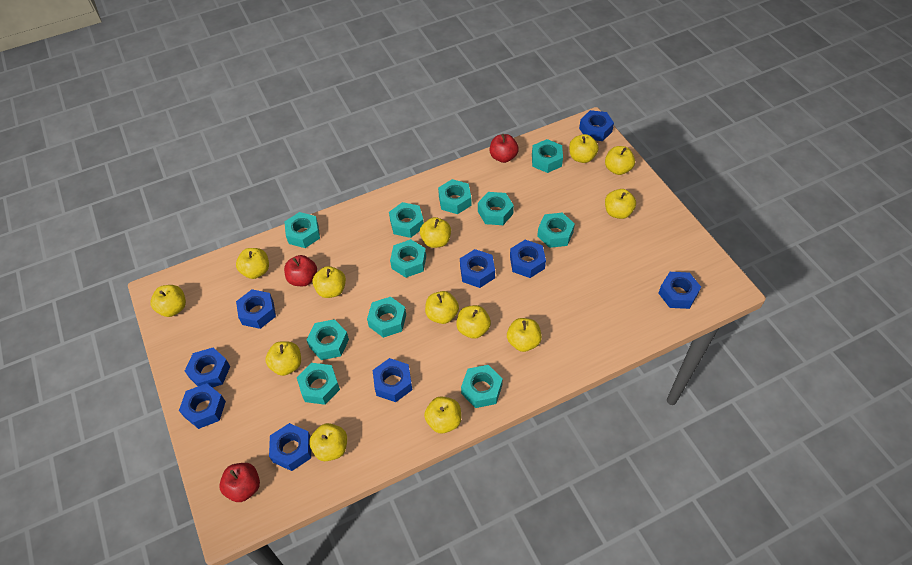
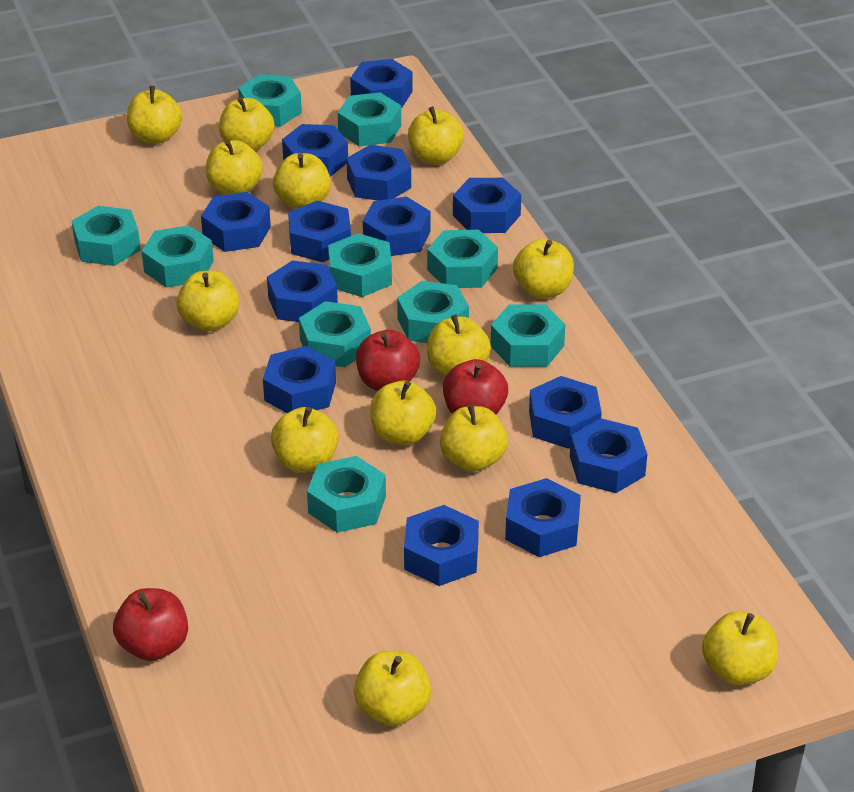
blue nut: 9 -> 13
turquoise nut: 11 -> 10

